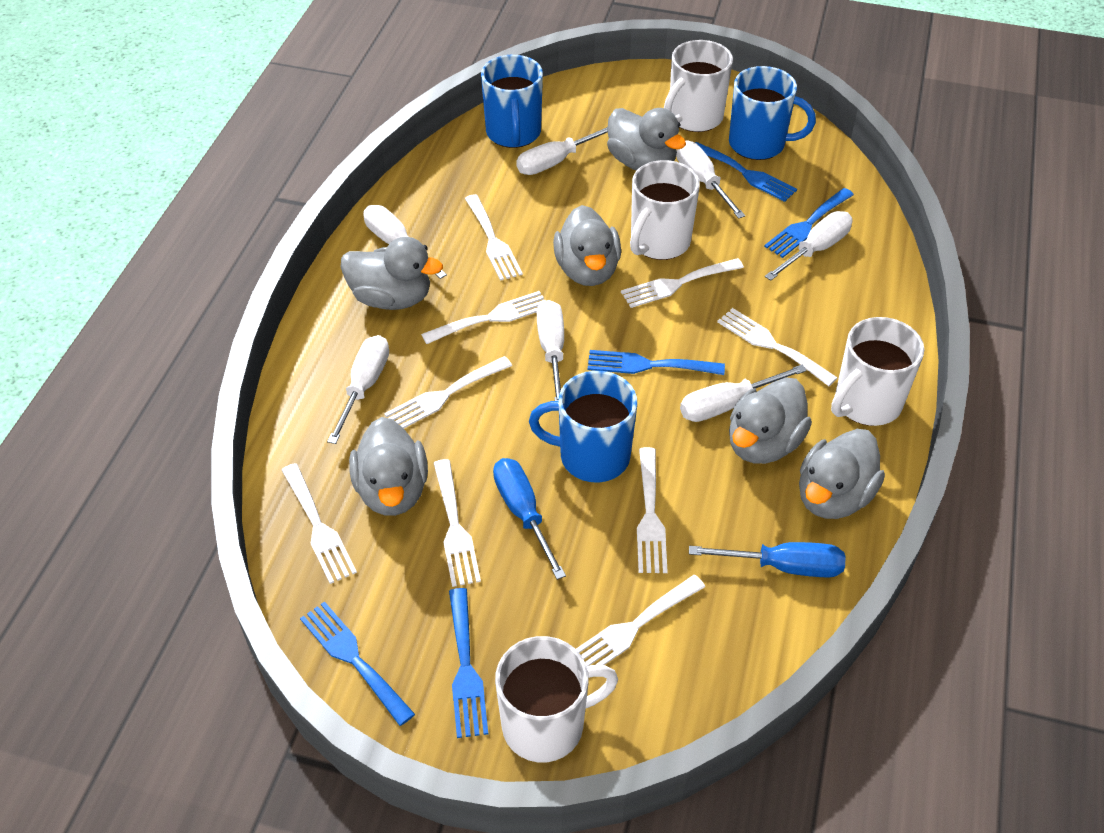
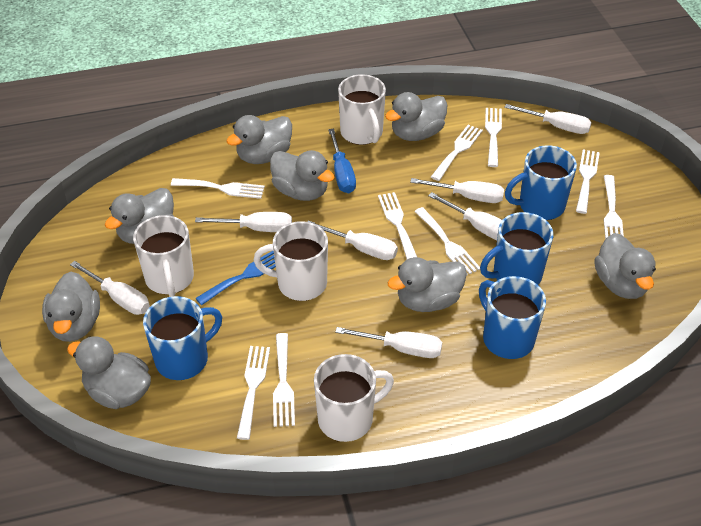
blue fork: 5 -> 1
blue mug: 3 -> 4
blue screwdriver: 2 -> 1
grey duck: 6 -> 8

